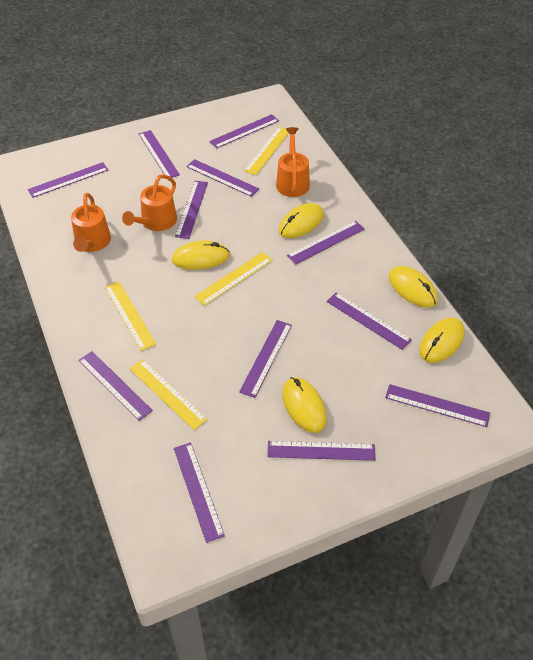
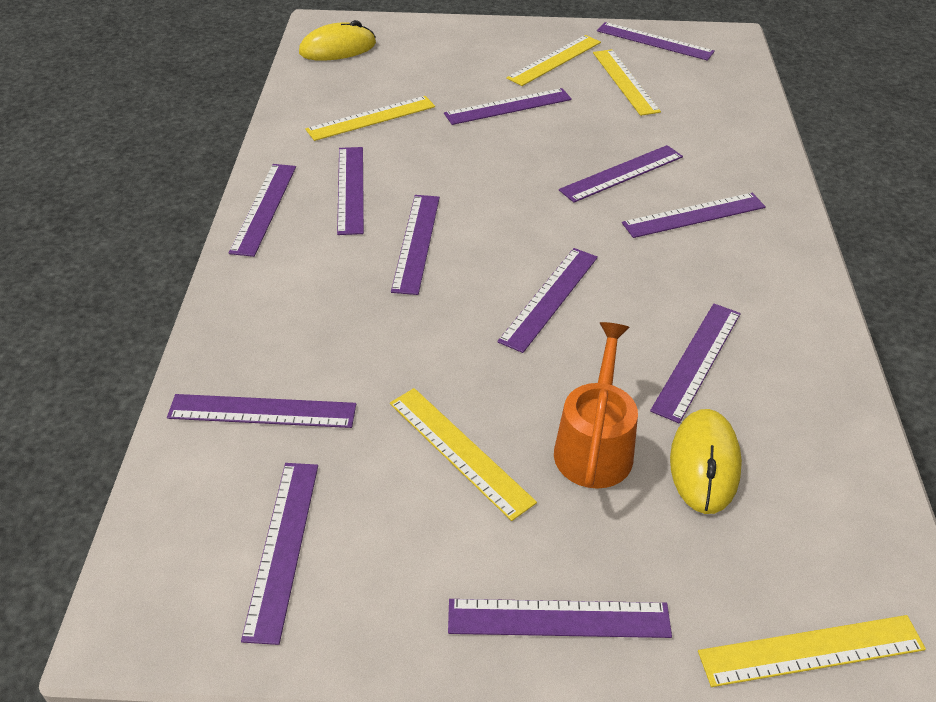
orange watering can: 3 -> 1
yellow mouse: 5 -> 2
yellow ruler: 4 -> 5

